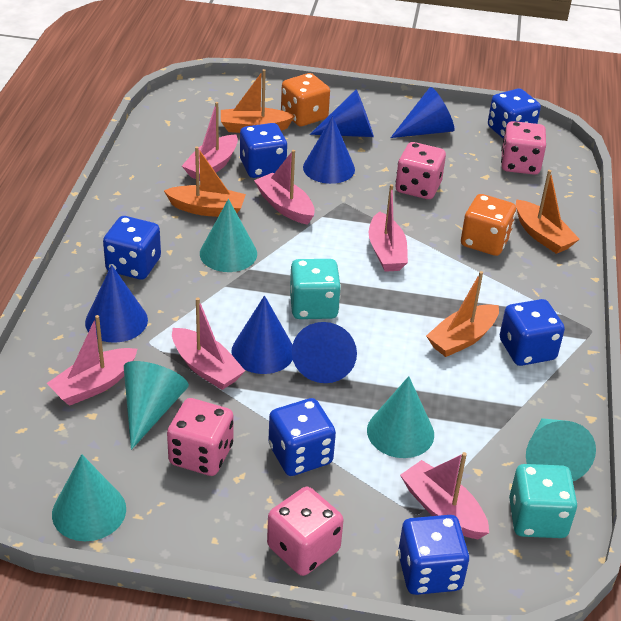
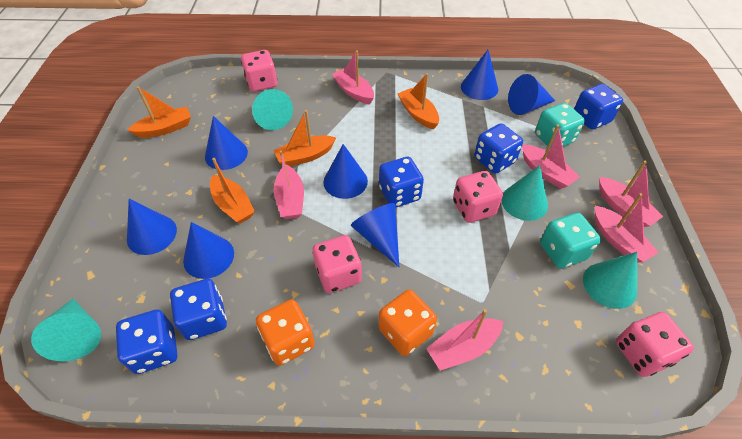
blue cone: 6 -> 7
blue dice: 6 -> 5
turquoise cone: 5 -> 4

